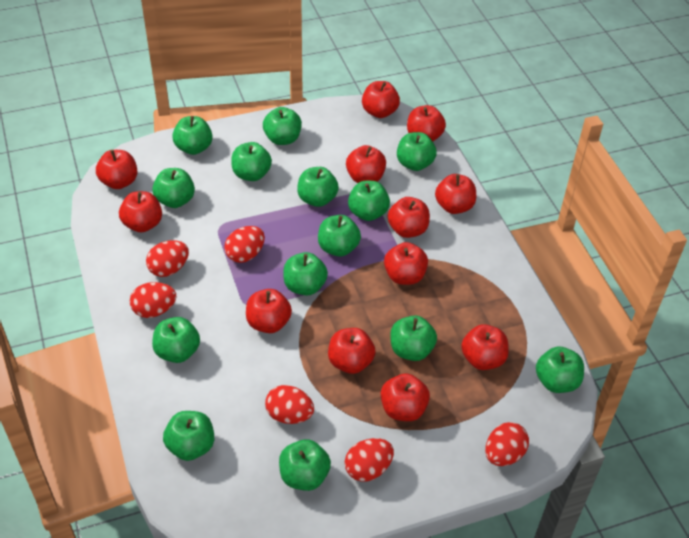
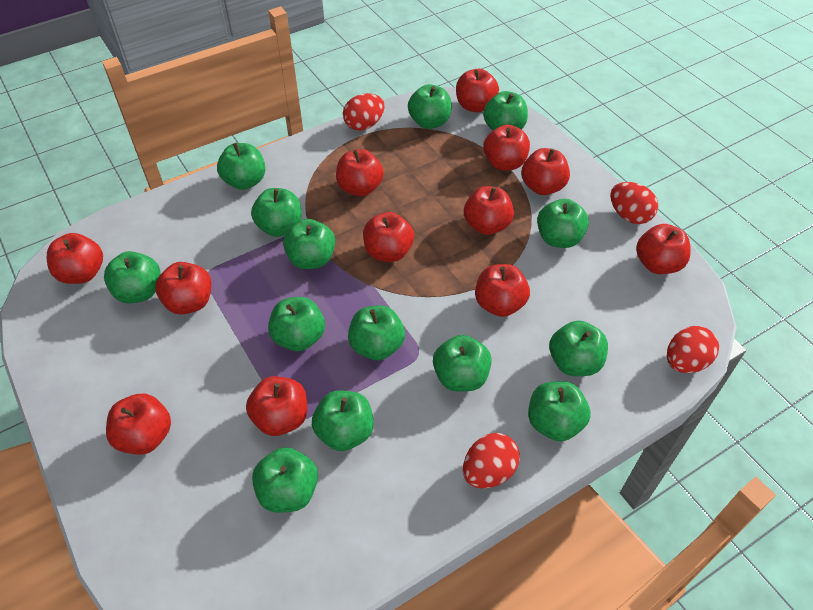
red egg: 6 -> 4

